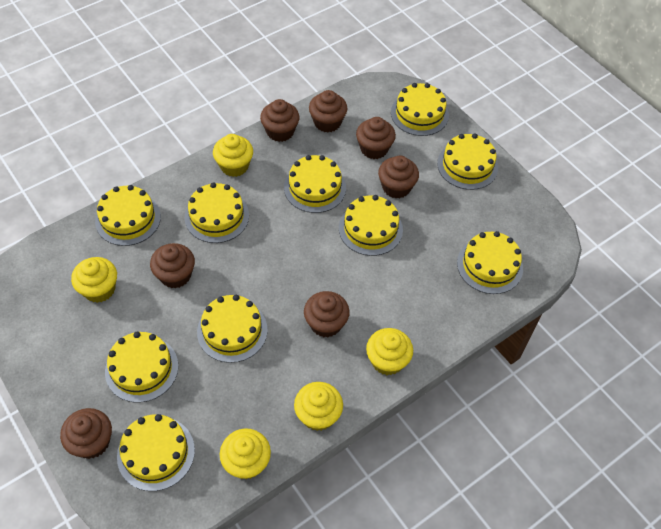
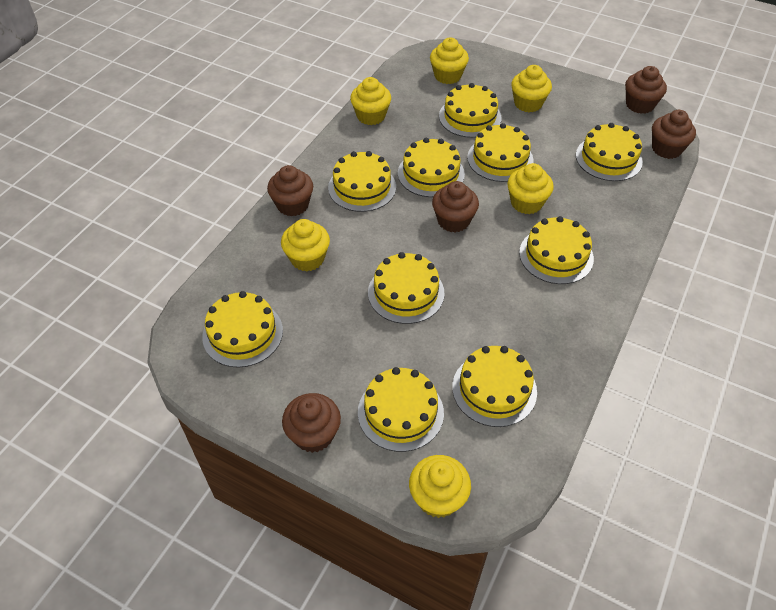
brown cupcake: 7 -> 5
yellow cupcake: 5 -> 6

